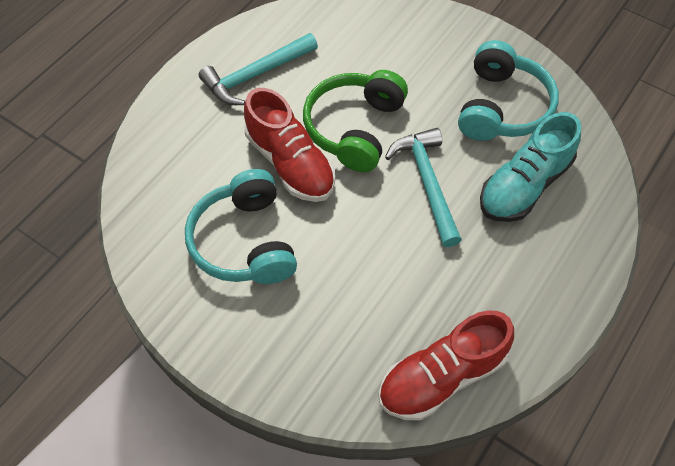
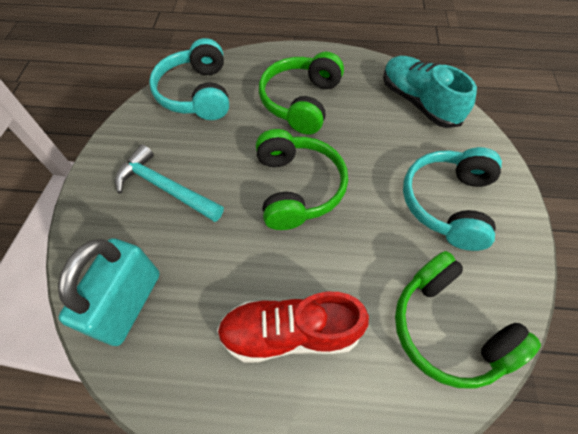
green headphones: 1 -> 3
red shoe: 2 -> 1
turquoise hammer: 2 -> 1
turquoise padlock: 0 -> 1

